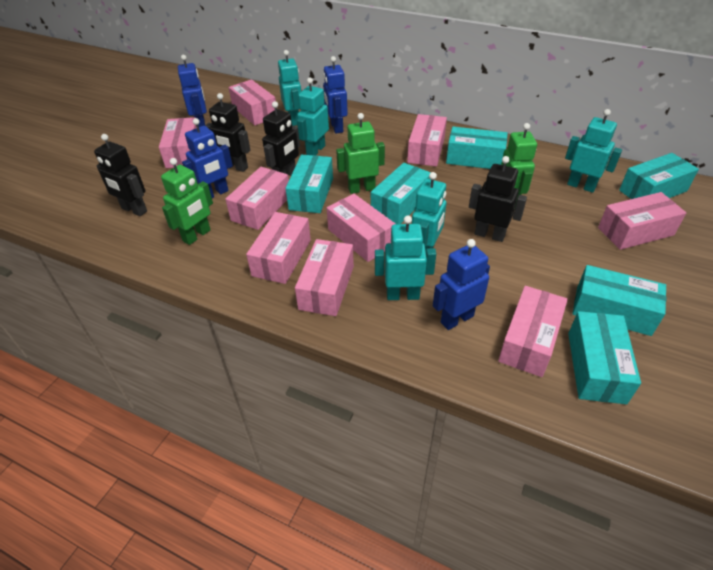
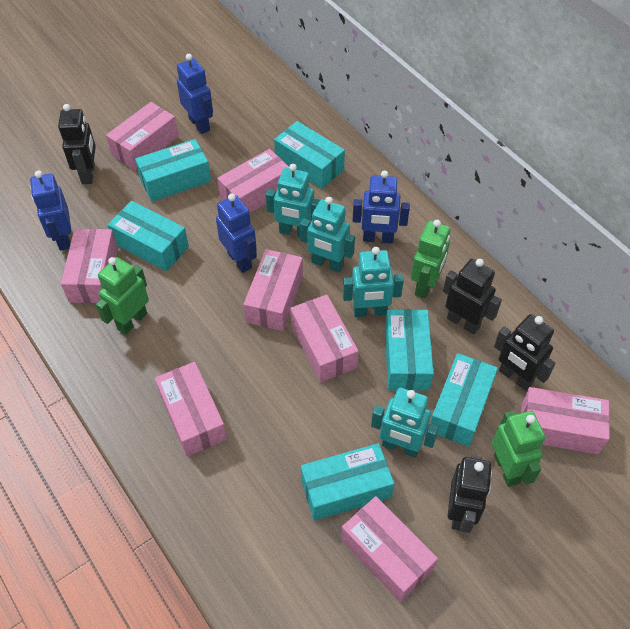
pink box: 9 -> 8
turquoise robot: 5 -> 4

